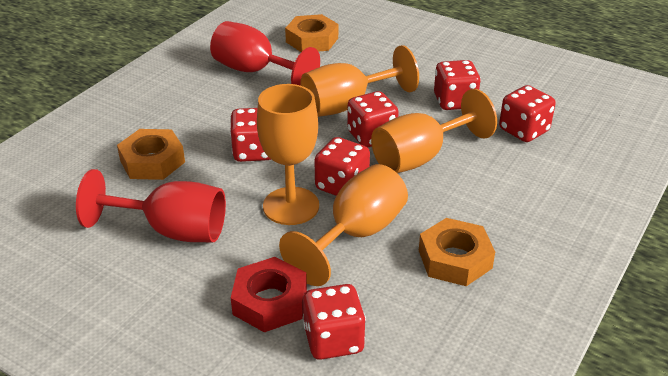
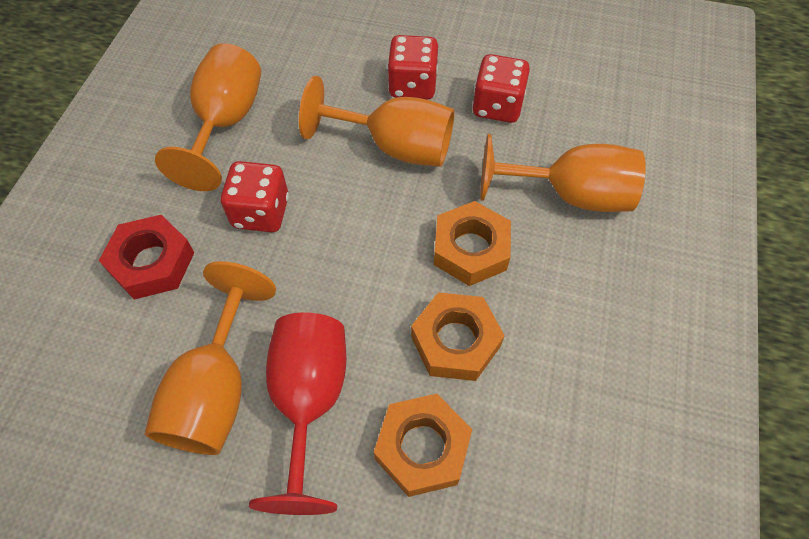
red dice: 6 -> 3
red goblet: 2 -> 1

